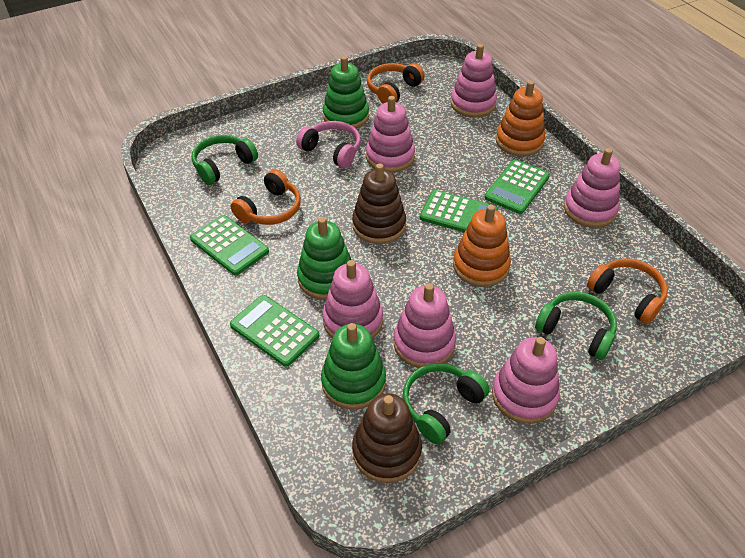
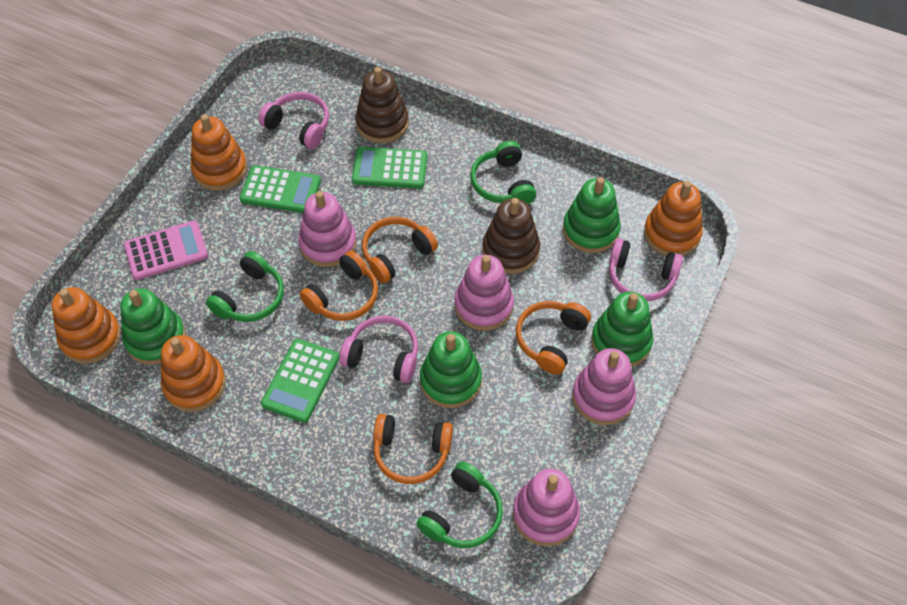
green calculator: 4 -> 3
green stacking toy: 3 -> 4
orange headphones: 3 -> 4
orange stacking toy: 2 -> 4
pink calculator: 0 -> 1
pink headphones: 1 -> 3
pink stacking toy: 6 -> 4

